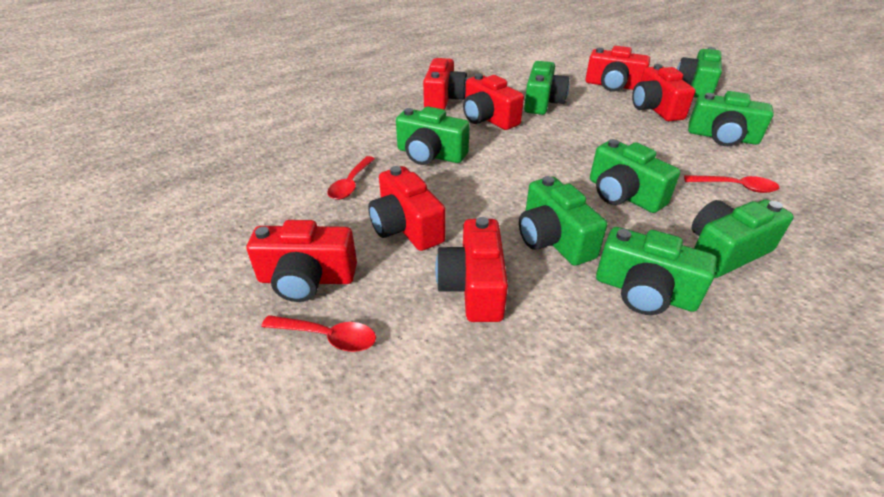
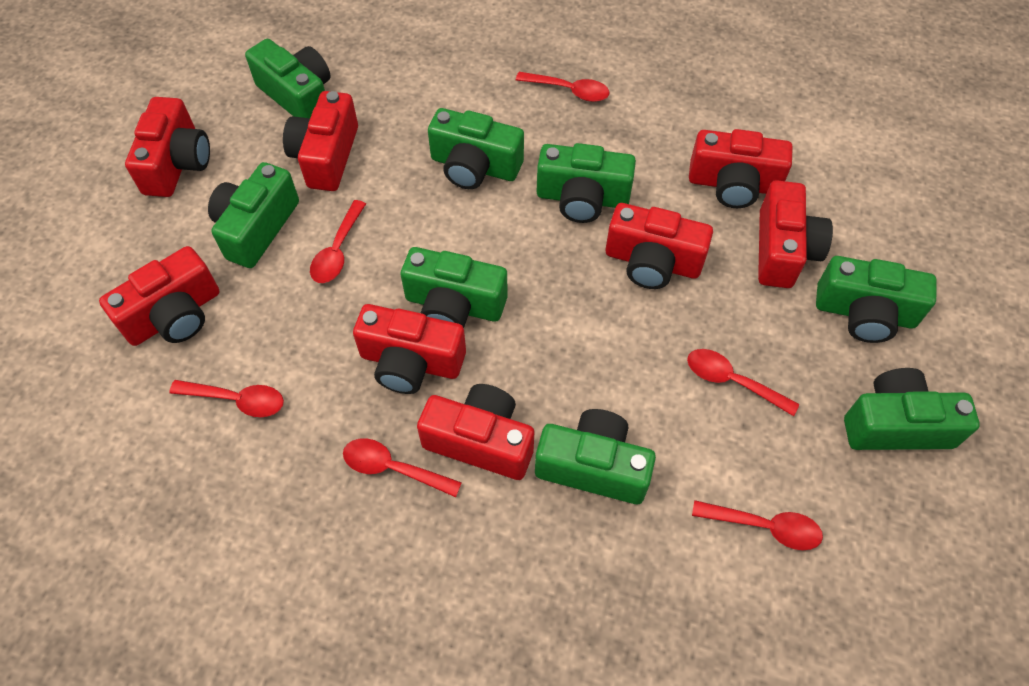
red camera: 7 -> 8
red spoon: 3 -> 6

